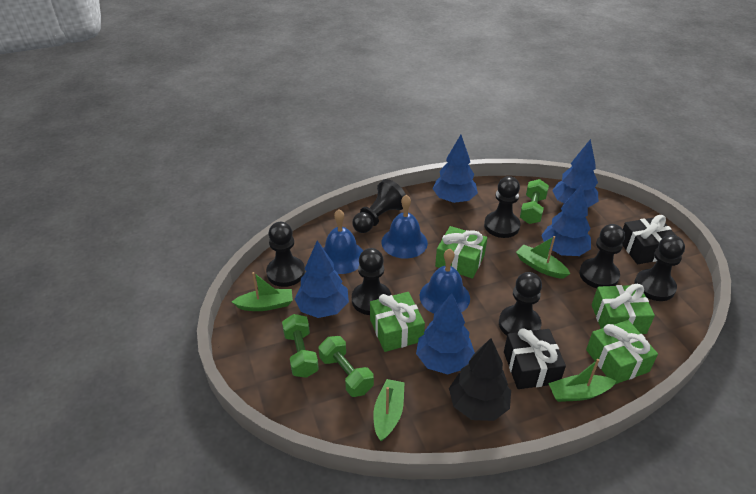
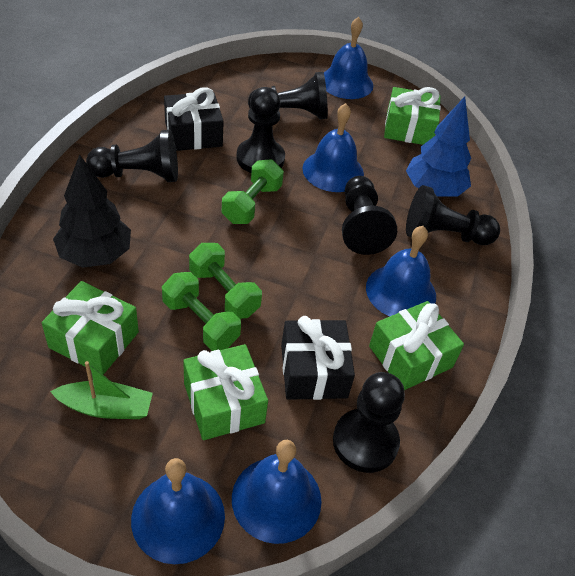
black pawn: 7 -> 6
blue bell: 3 -> 5
blue tree: 5 -> 1
green boat: 4 -> 1

